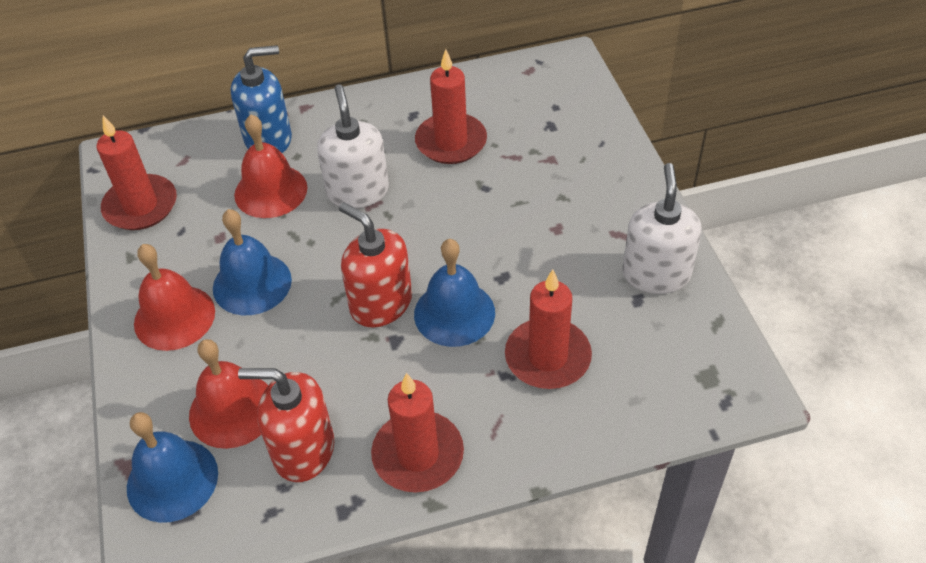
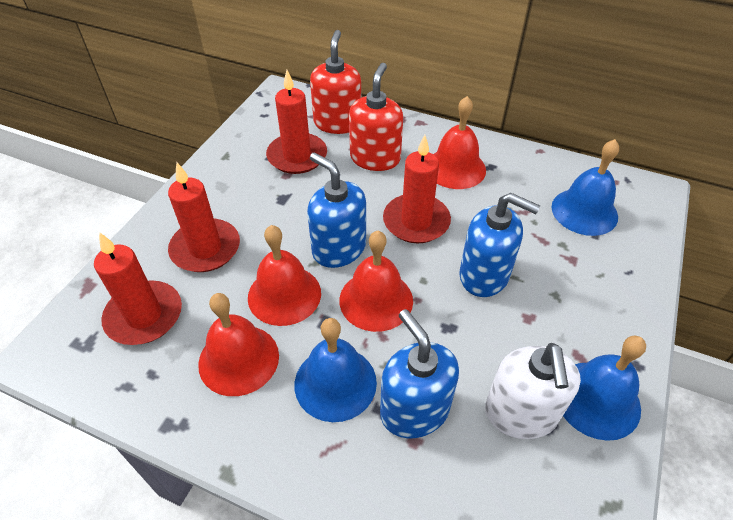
blue soap dispenser: 1 -> 3
red bell: 3 -> 4
white soap dispenser: 2 -> 1

